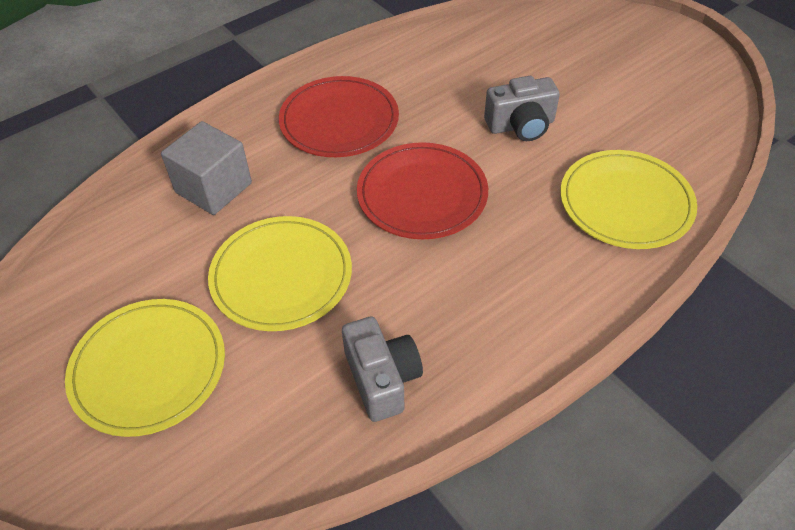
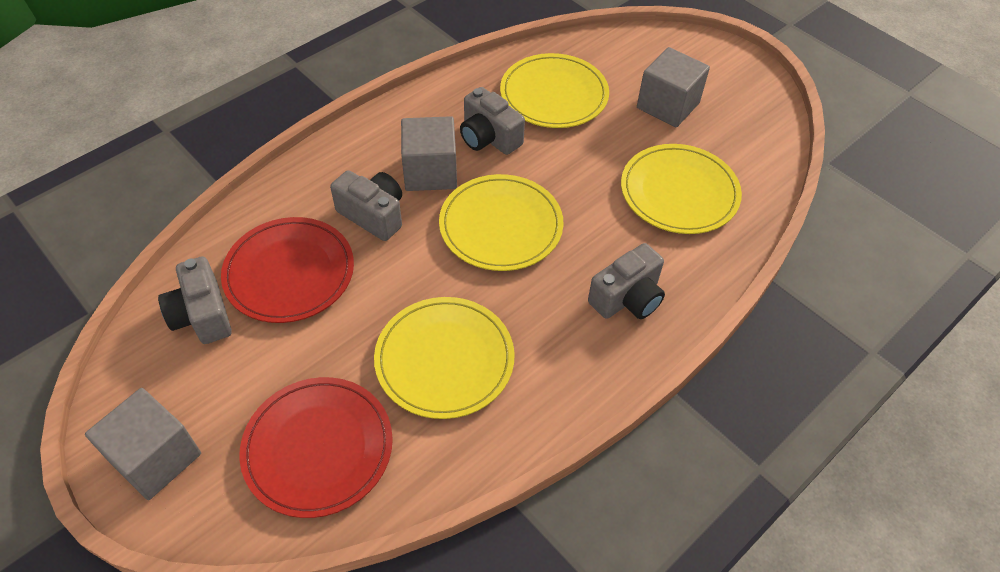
grey camera: 2 -> 4
grey cube: 1 -> 3
yellow plate: 3 -> 4

